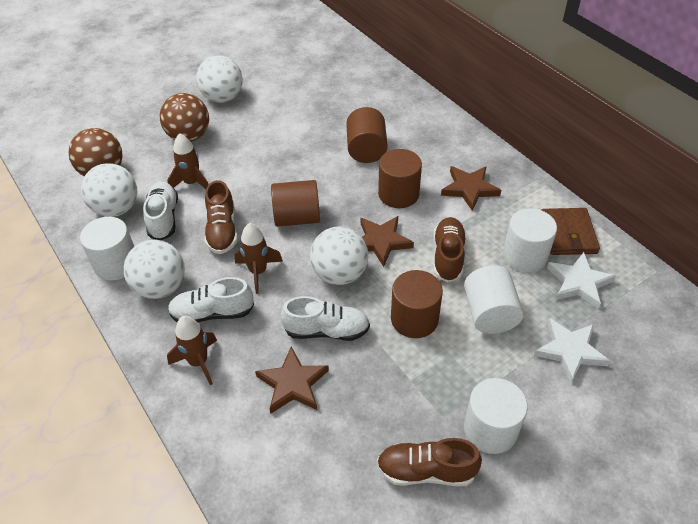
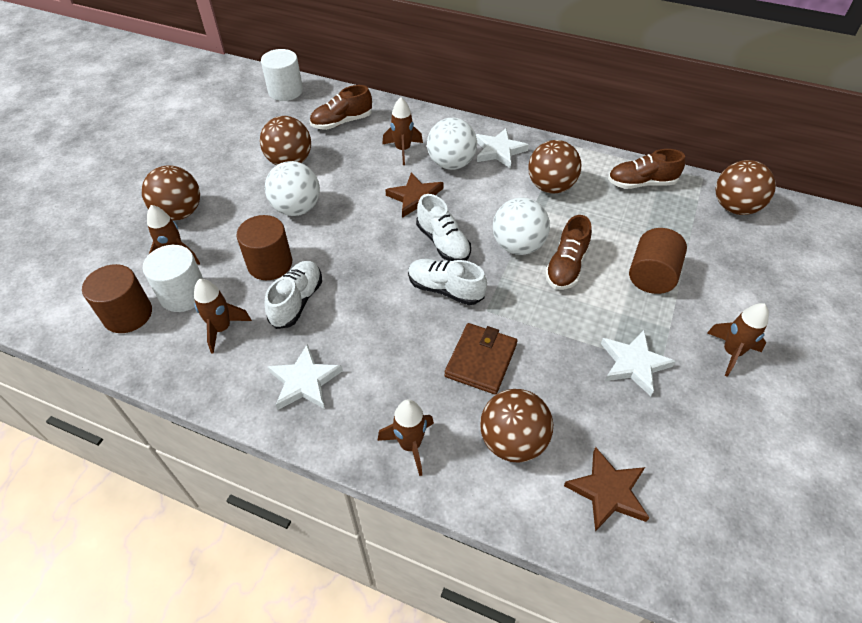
brown ball: 2 -> 5
brown cylinder: 4 -> 3
brown rocket: 3 -> 5
brown star: 3 -> 2
white ball: 4 -> 3
white cylinder: 4 -> 2
white star: 2 -> 3

